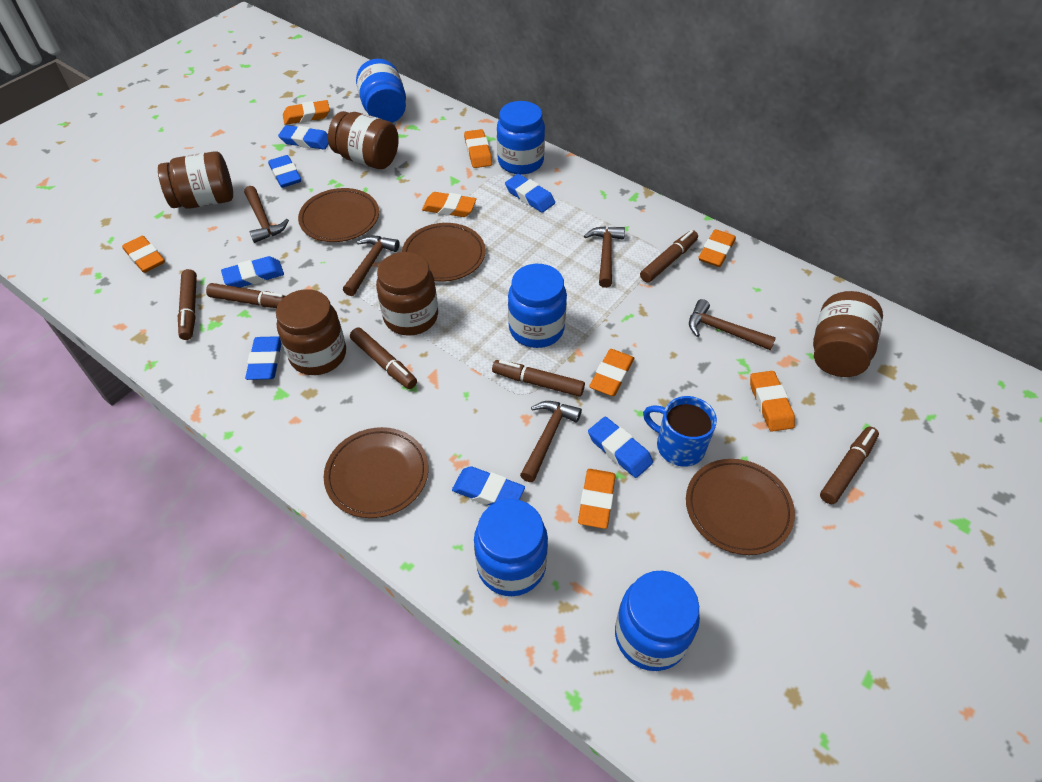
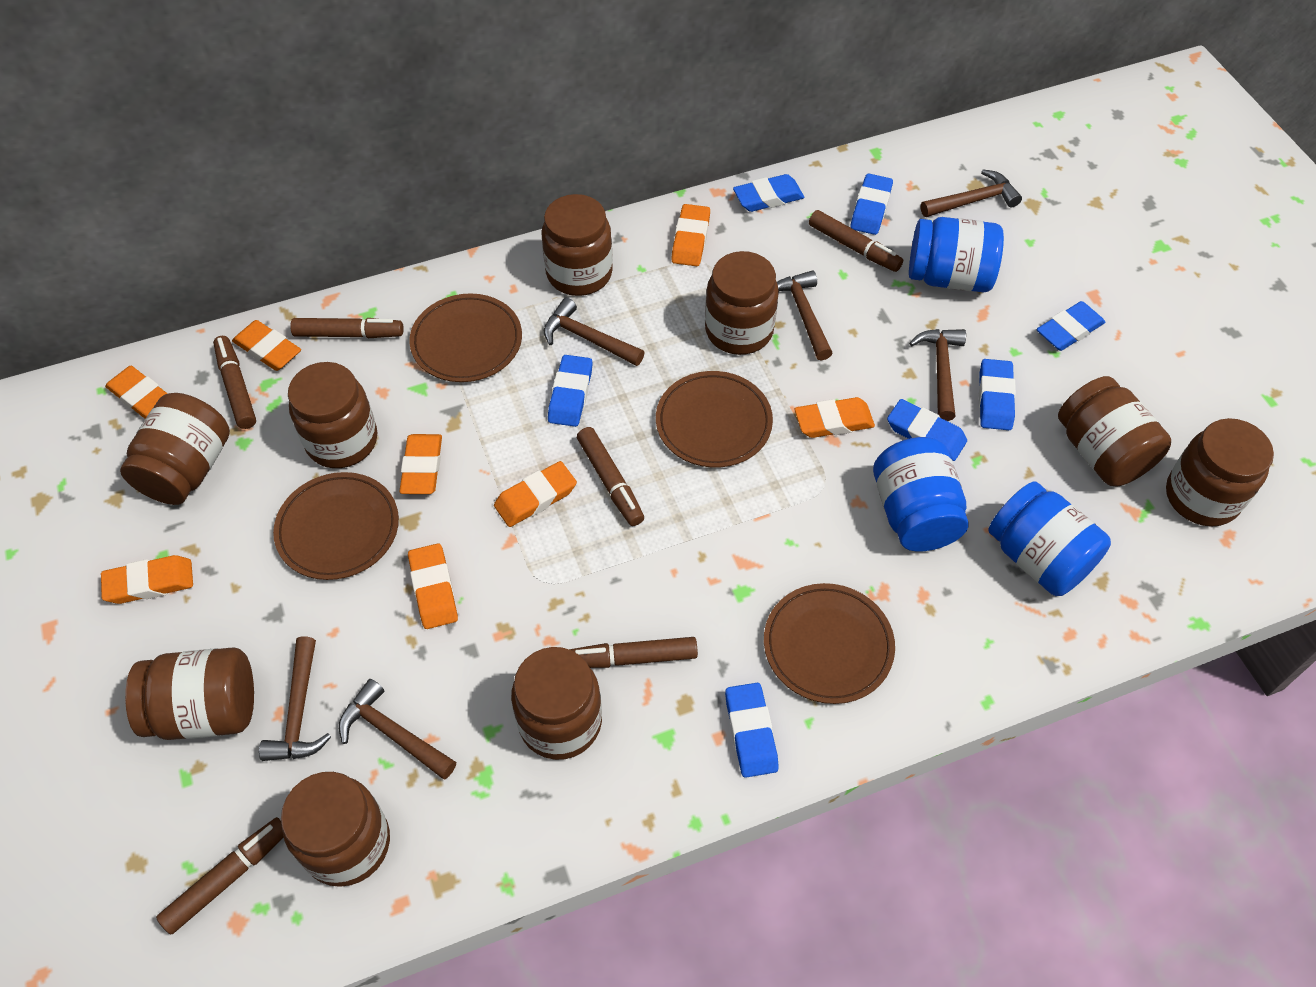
blue jar: 5 -> 3
blue mug: 1 -> 0
brown hammer: 5 -> 6
brown jar: 5 -> 9

